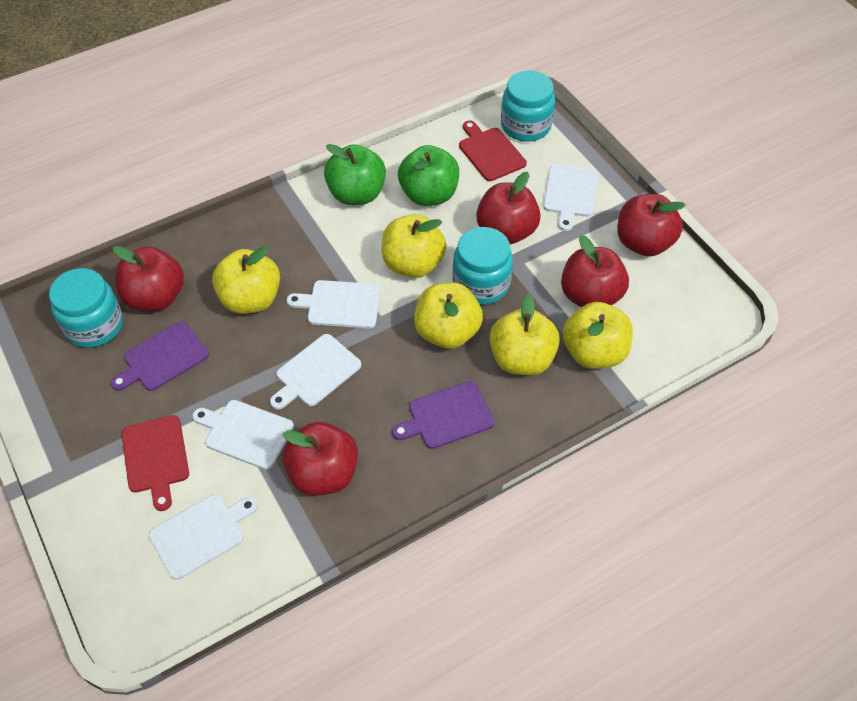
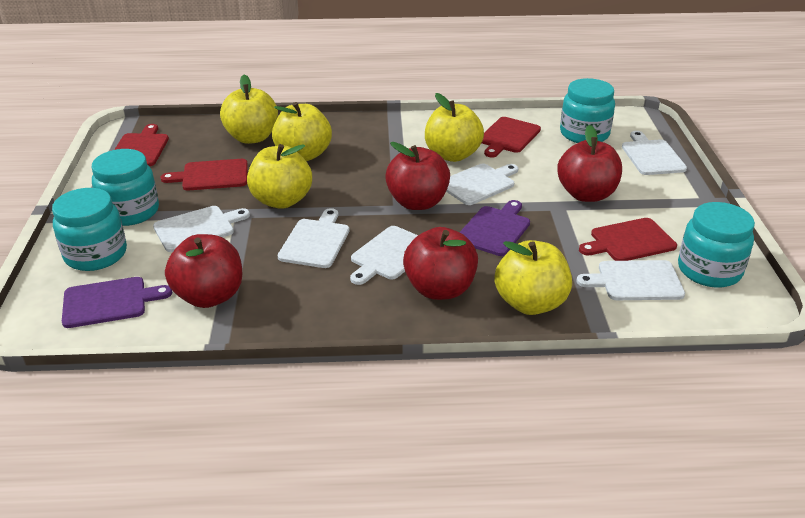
green apple: 2 -> 0
red apple: 5 -> 4
red cutting board: 2 -> 4
turquoise jar: 3 -> 4
white cutting board: 5 -> 6

